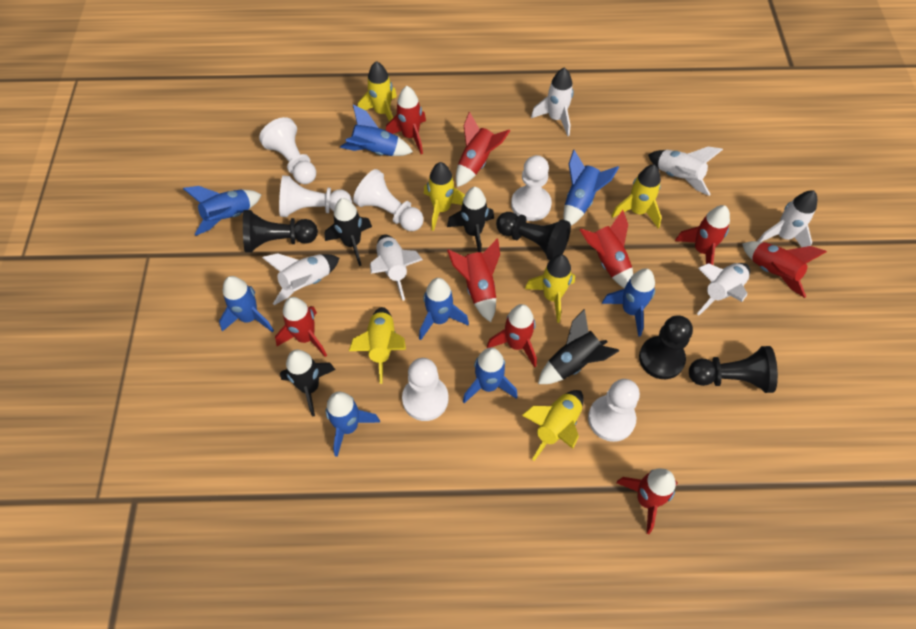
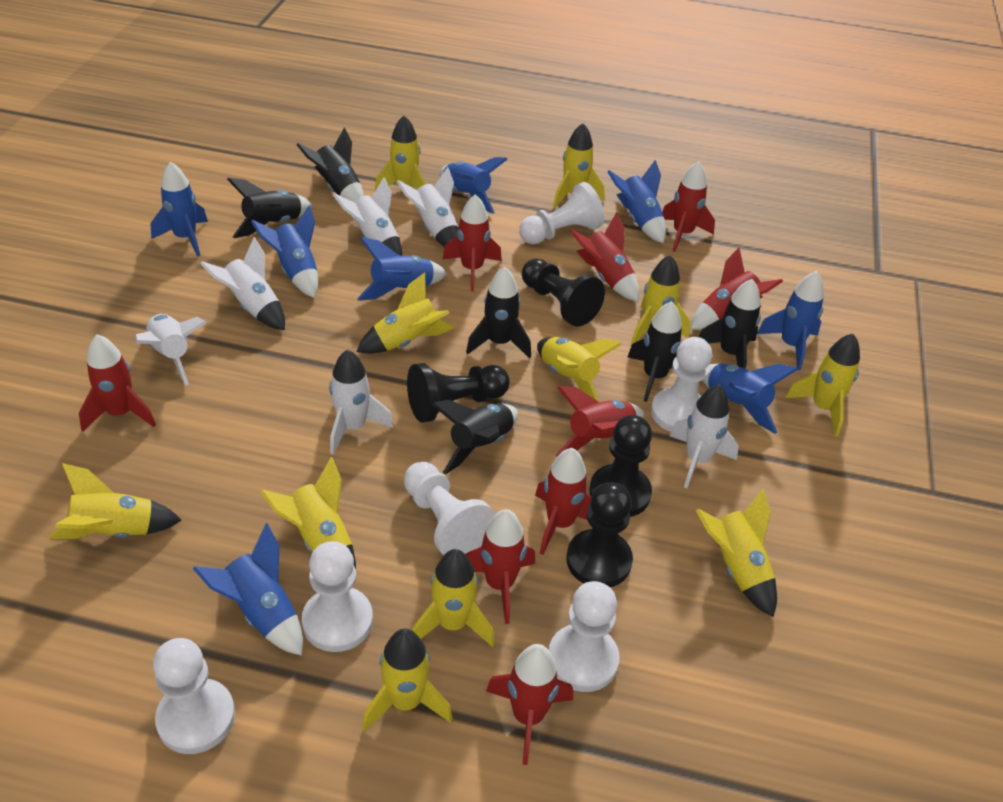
black rocket: 4 -> 6
yellow rocket: 6 -> 11

